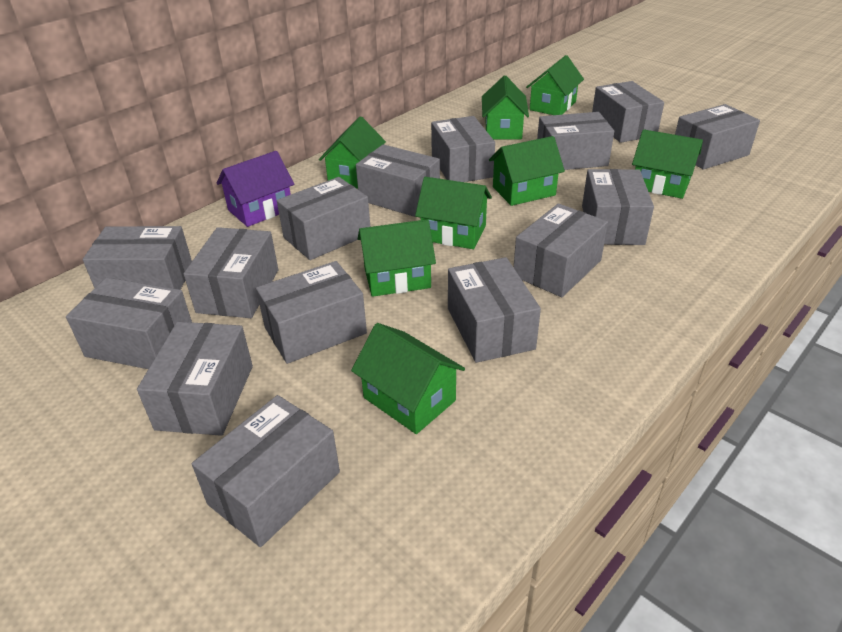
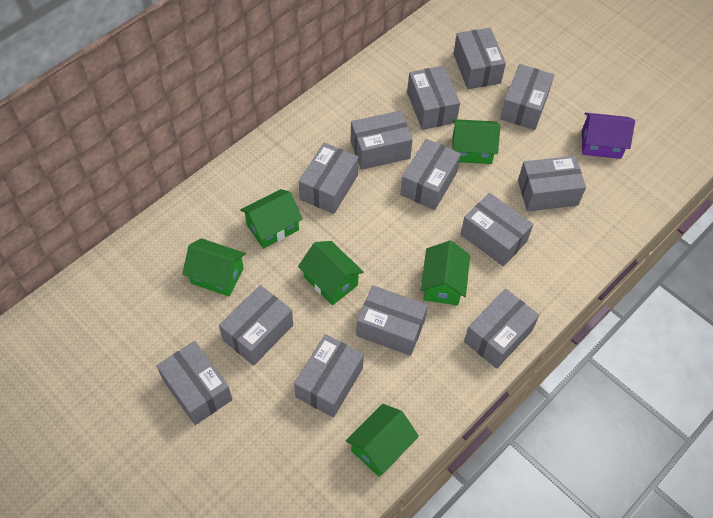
green house: 8 -> 6
grey box: 15 -> 13

